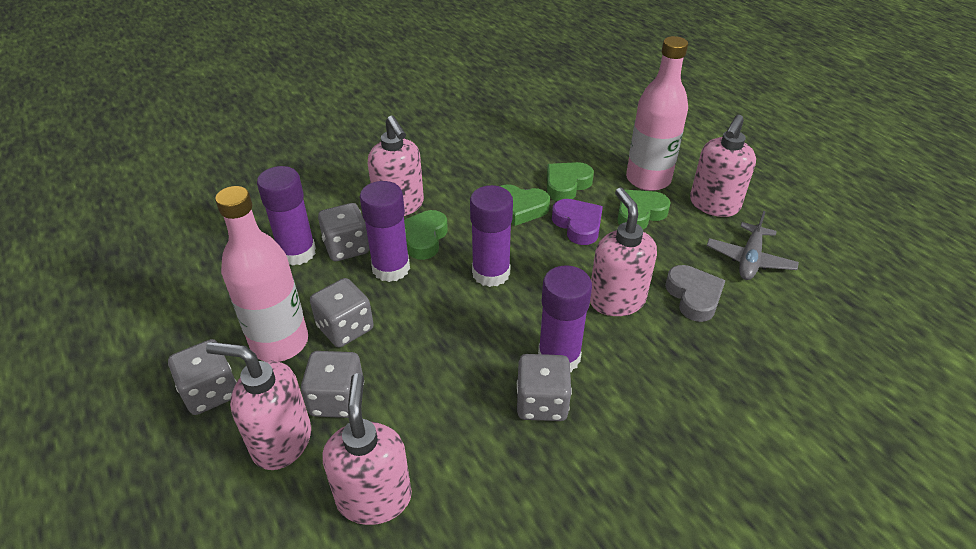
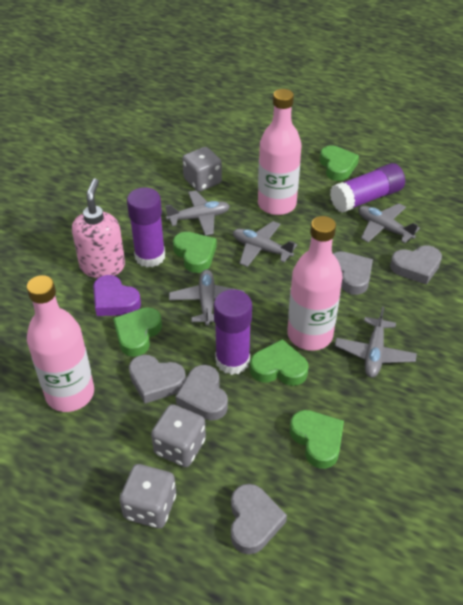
green heart: 4 -> 5
grey dice: 5 -> 3
grey heart: 1 -> 5
grey plane: 1 -> 5
pink bottle: 2 -> 3
pink soap dispenser: 5 -> 1
purple glue stick: 4 -> 3

